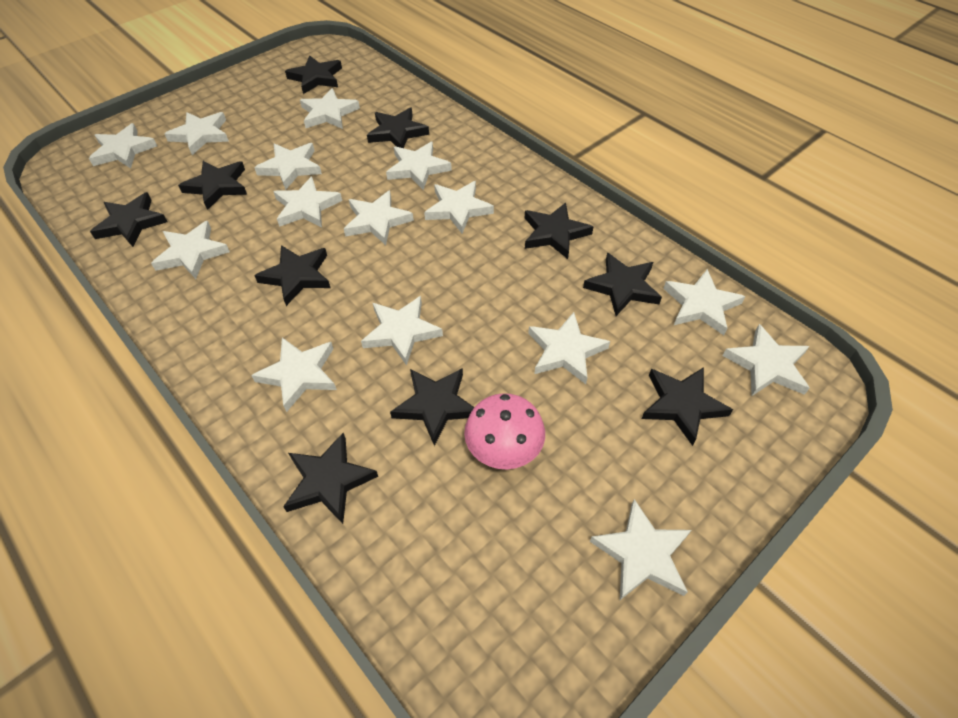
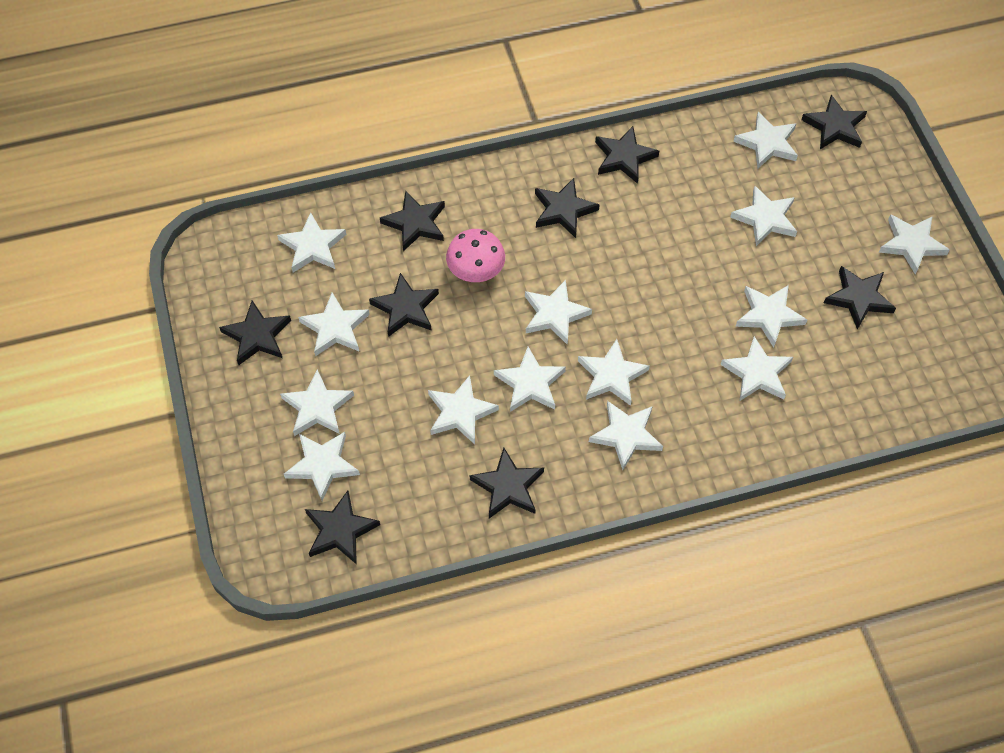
black star: 10 -> 9
white star: 15 -> 14

